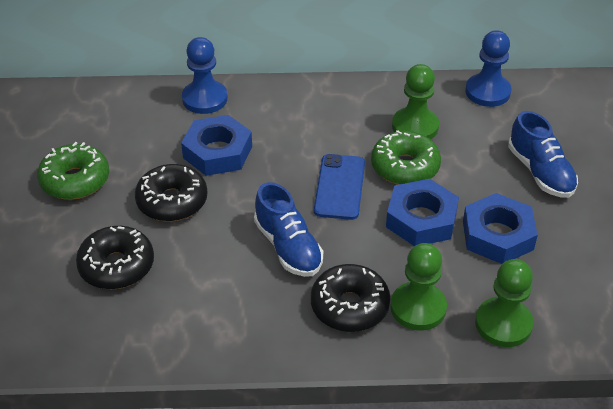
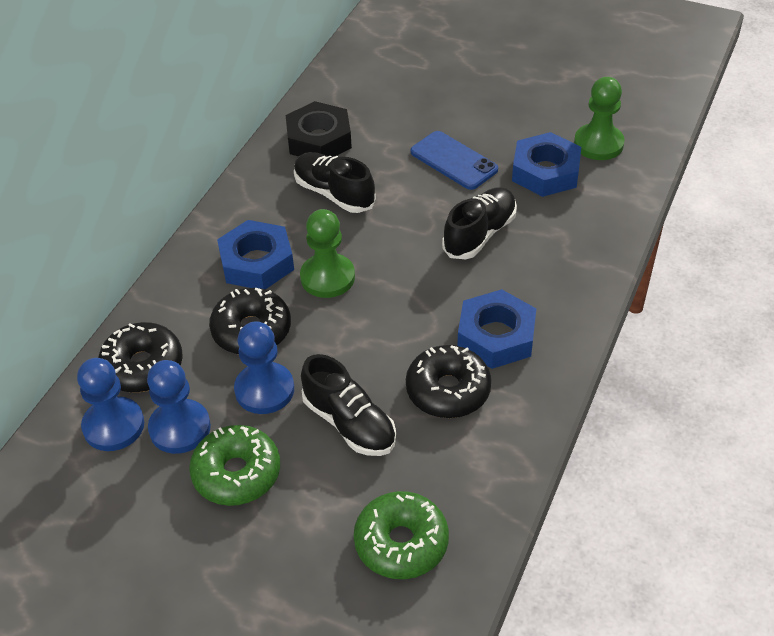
black nut: 0 -> 1
black shoe: 0 -> 3
blue pawn: 2 -> 3
blue shoe: 2 -> 0
green pawn: 3 -> 2

